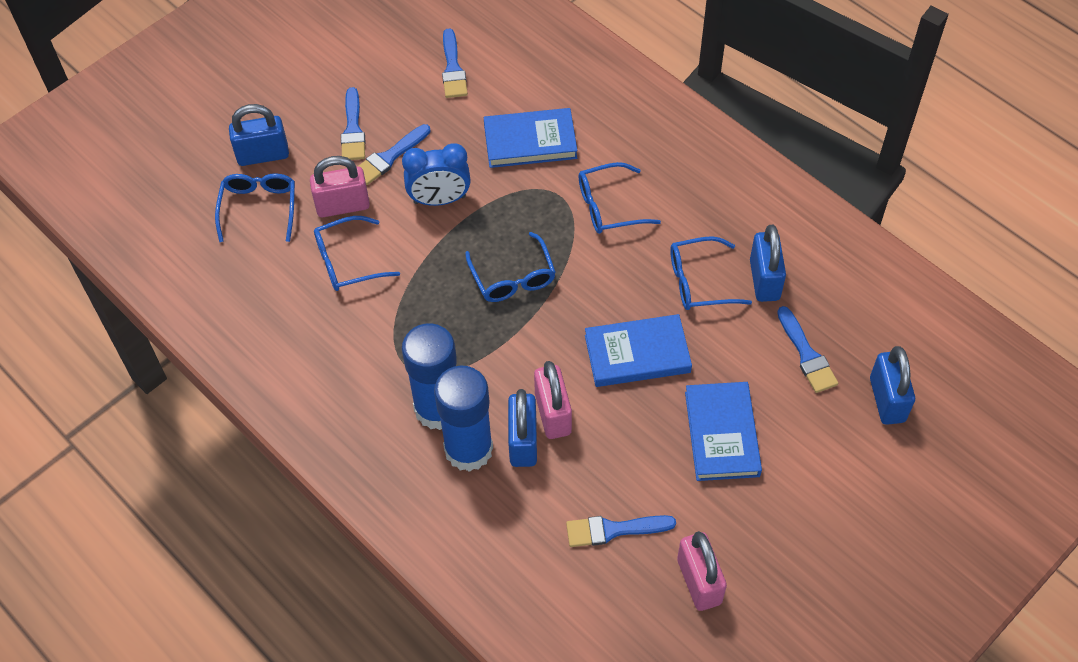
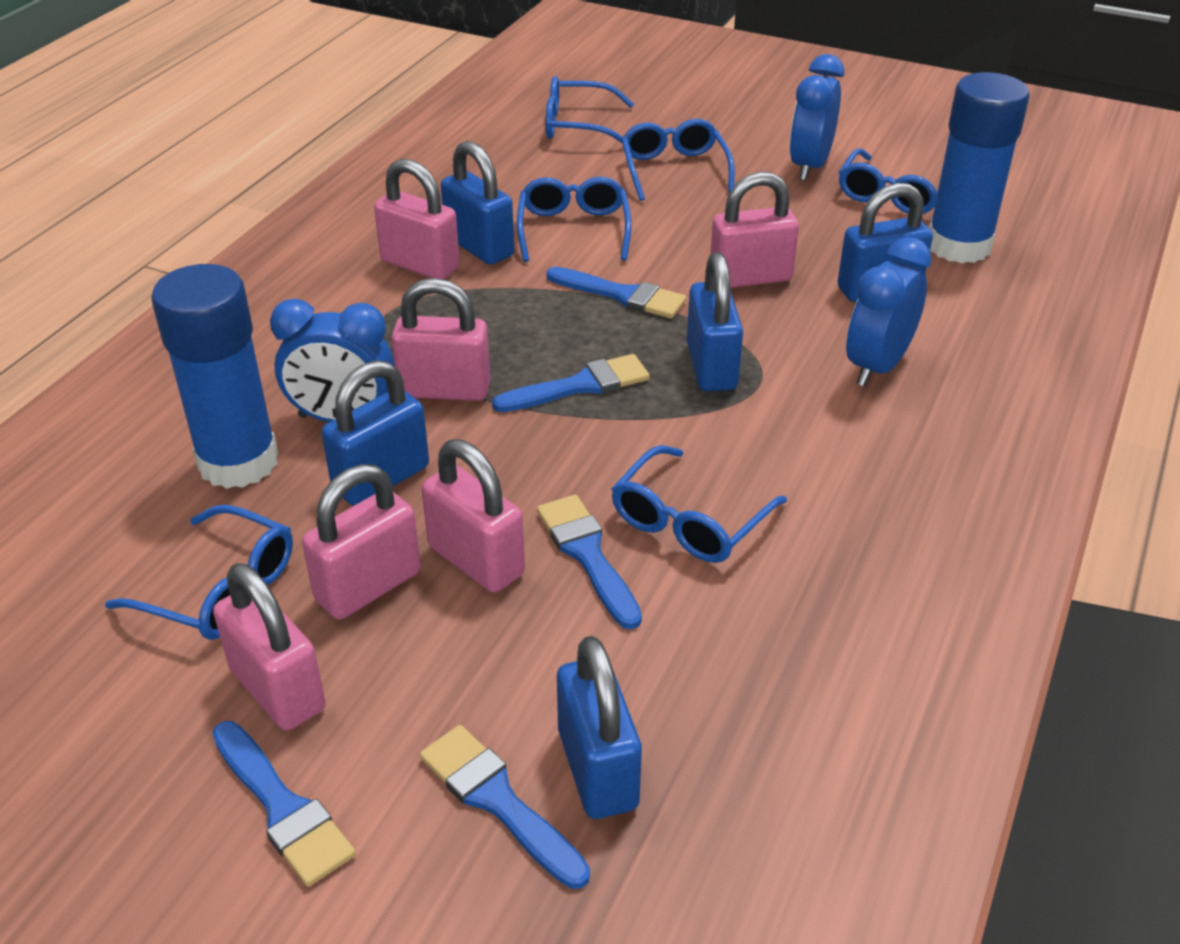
blue book: 3 -> 0
blue clock: 1 -> 3
blue glasses: 5 -> 6
blue padlock: 4 -> 5
pink padlock: 3 -> 6

